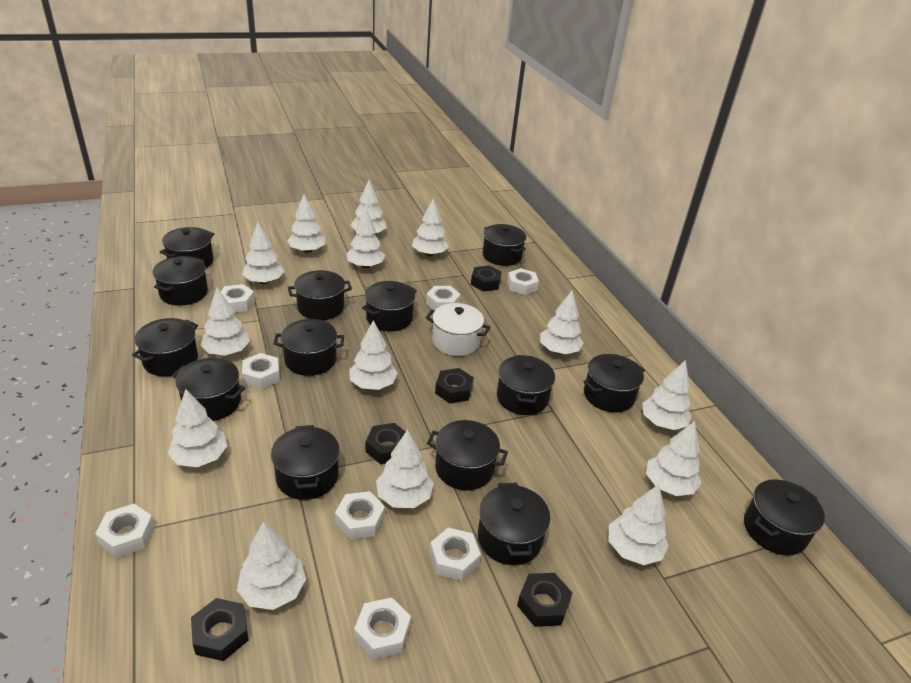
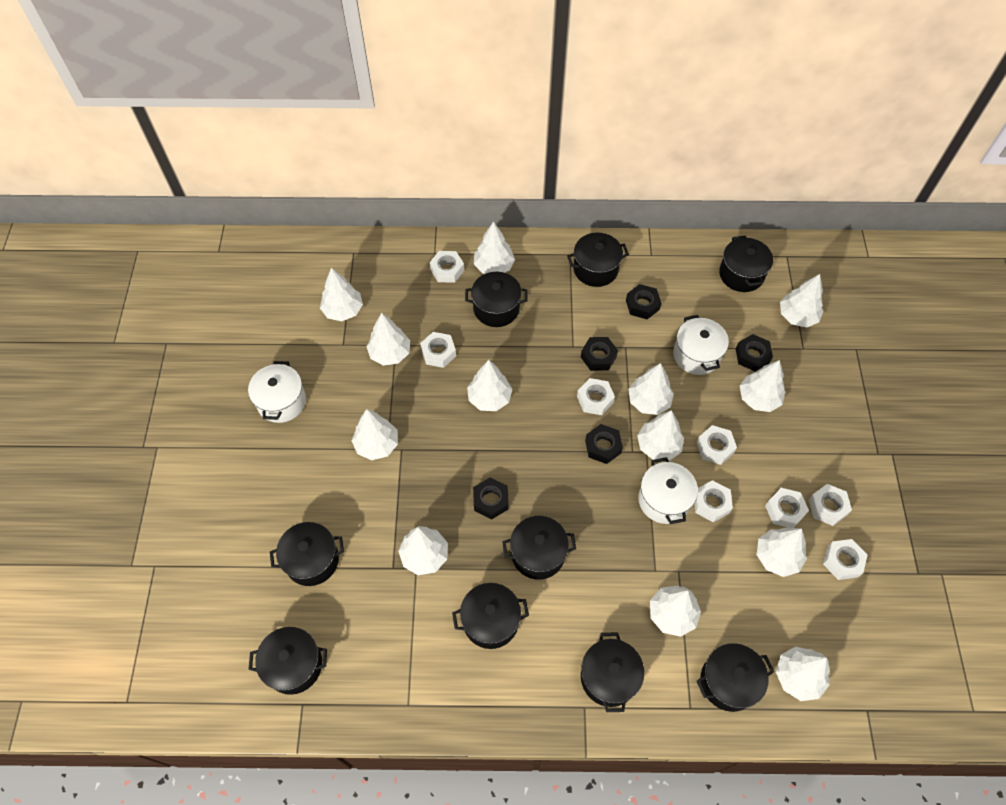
black pot: 14 -> 9
white pot: 1 -> 3
white tree: 14 -> 13

